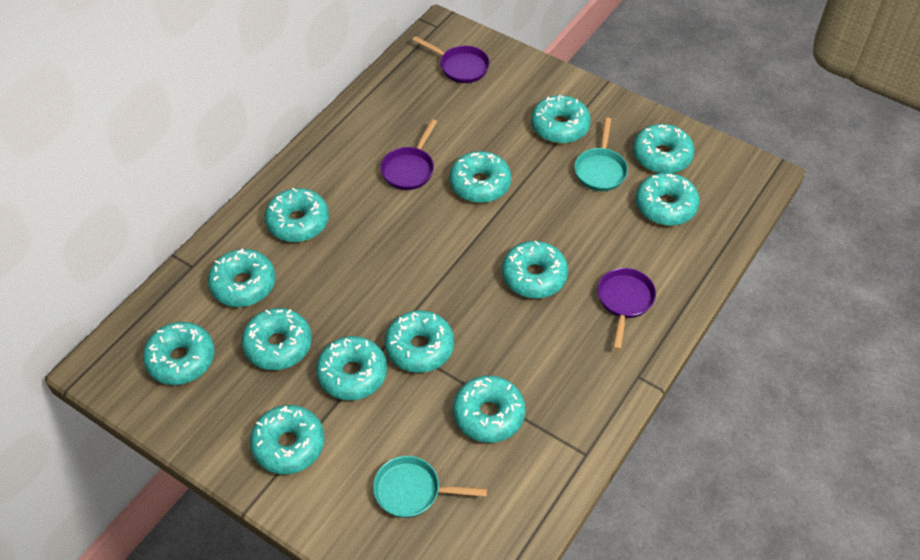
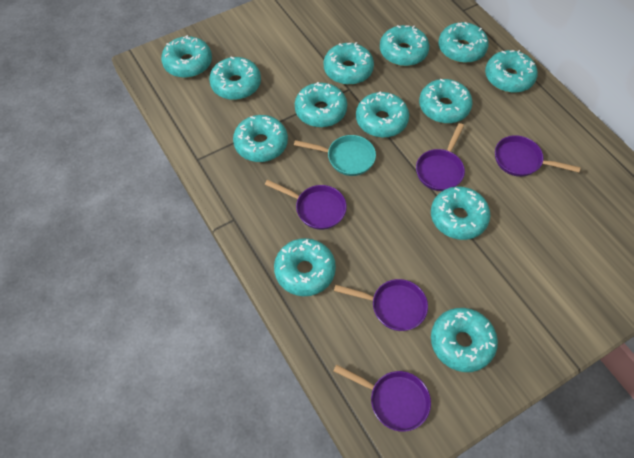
purple pan: 3 -> 5
turquoise pan: 2 -> 1

